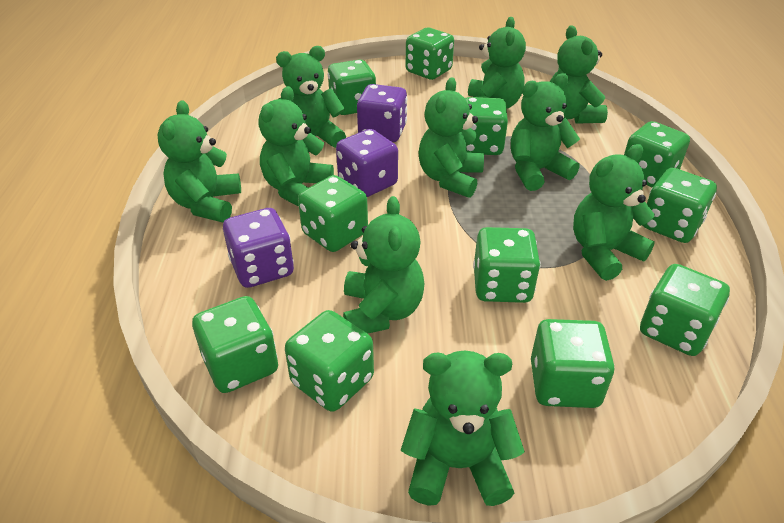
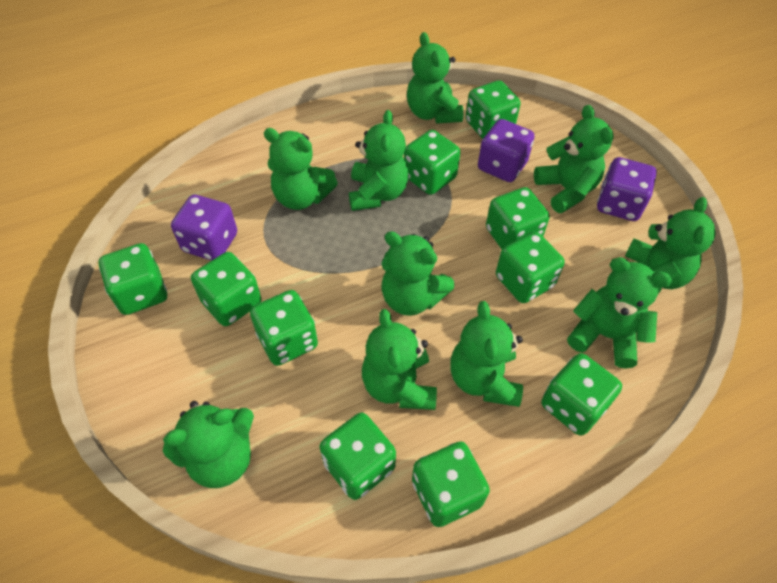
green dice: 11 -> 10

